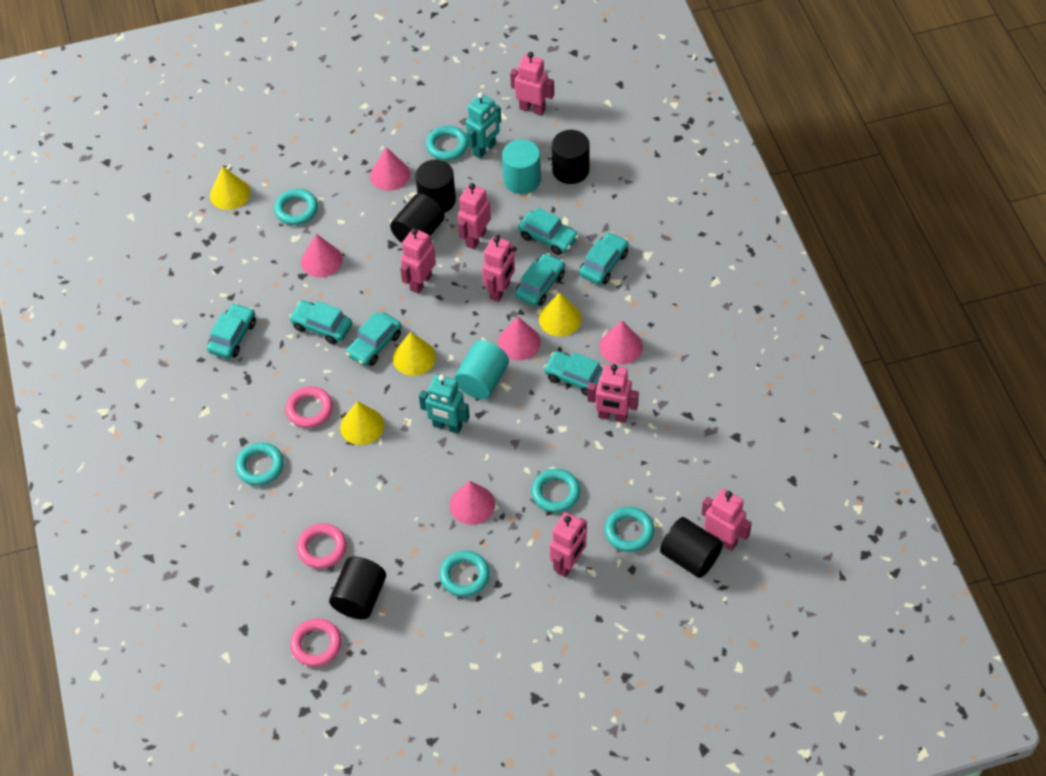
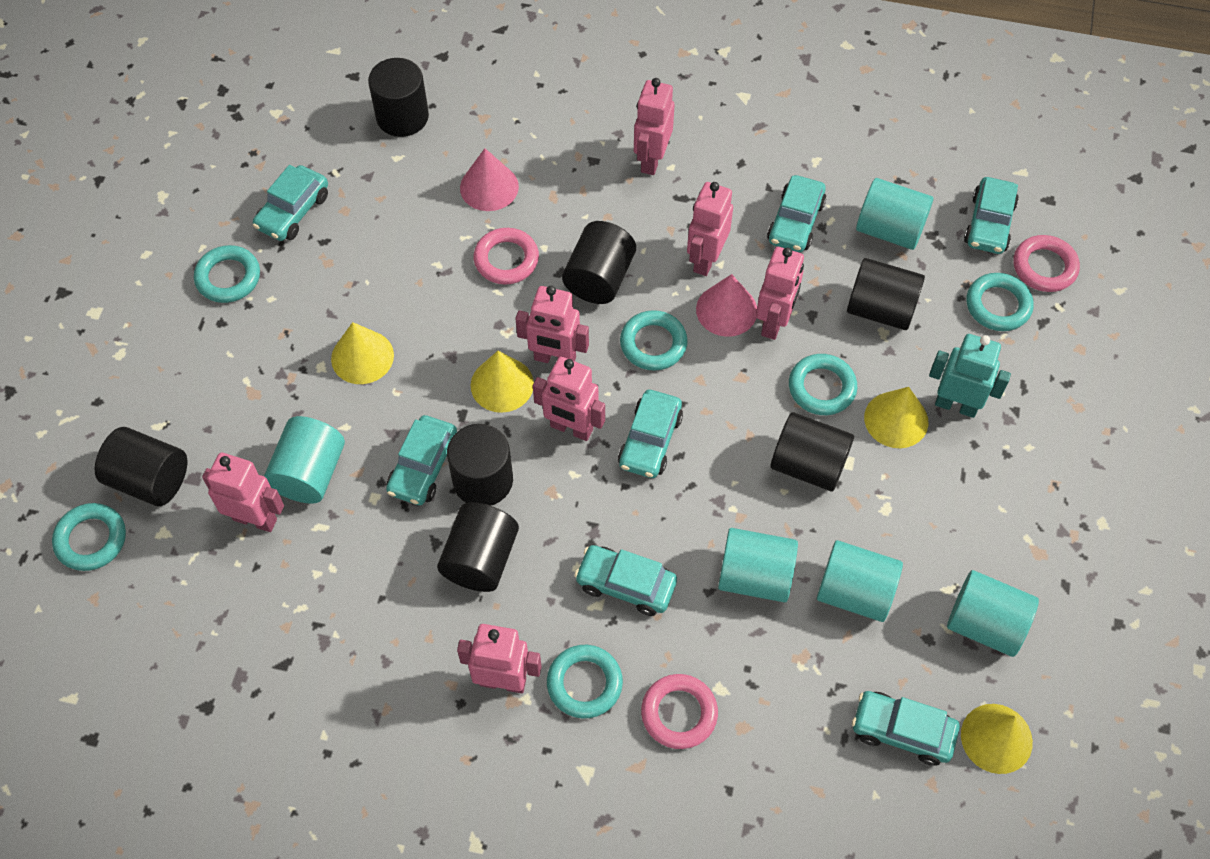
black cylinder: 5 -> 7
pink cone: 5 -> 2
turquoise cylinder: 2 -> 5
turquoise robot: 2 -> 1

